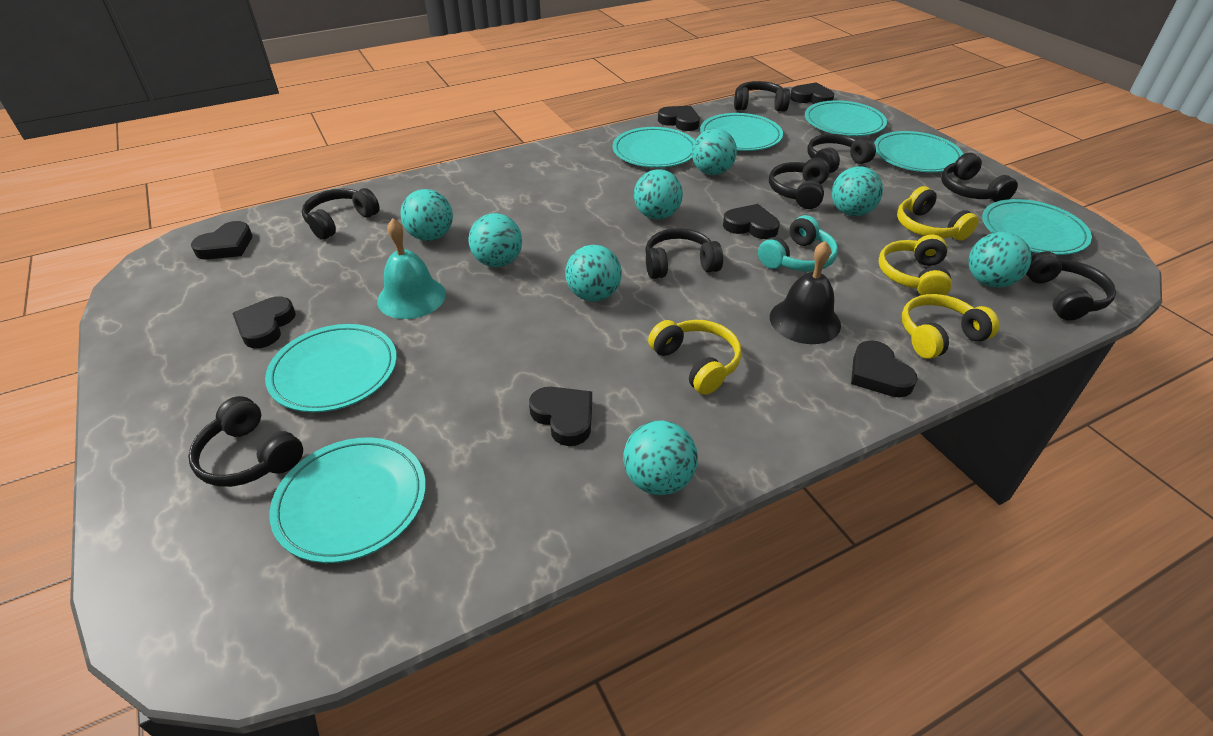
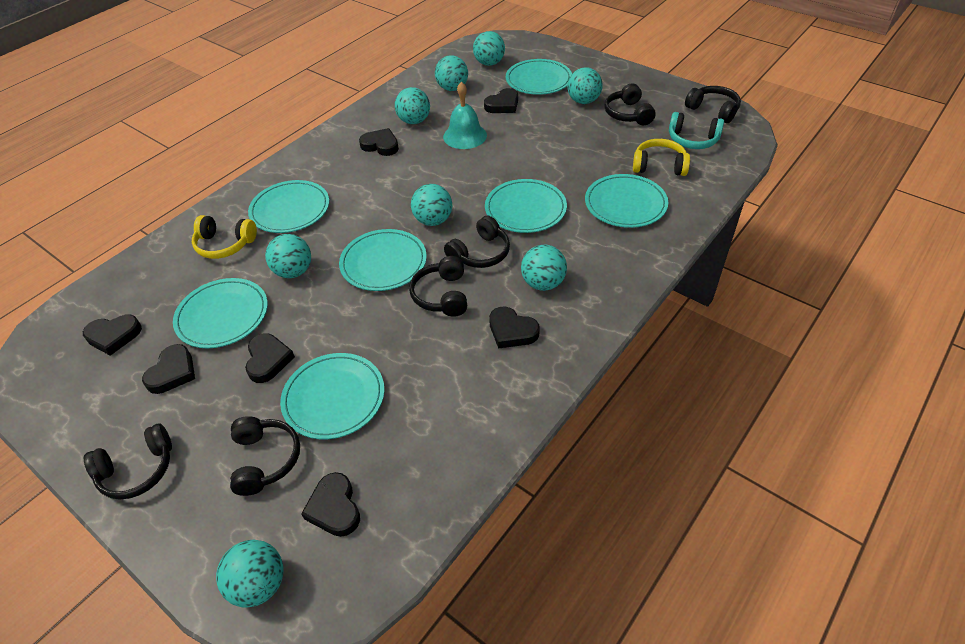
black bell: 1 -> 0
black headphones: 8 -> 6
yellow headphones: 4 -> 2

